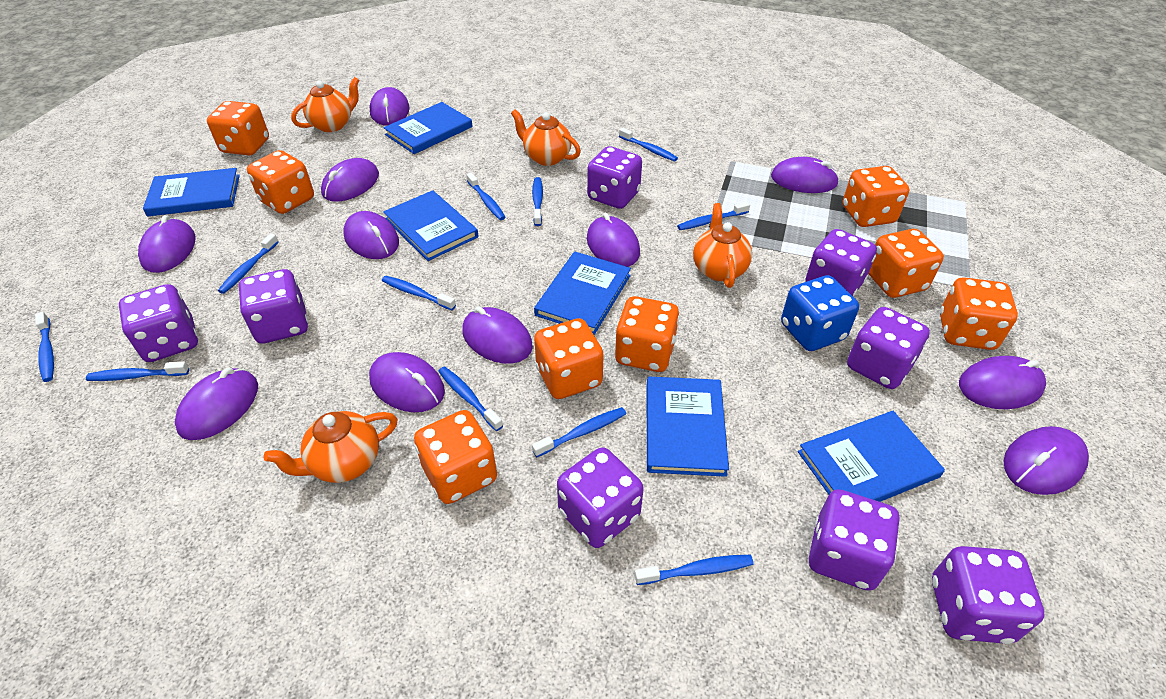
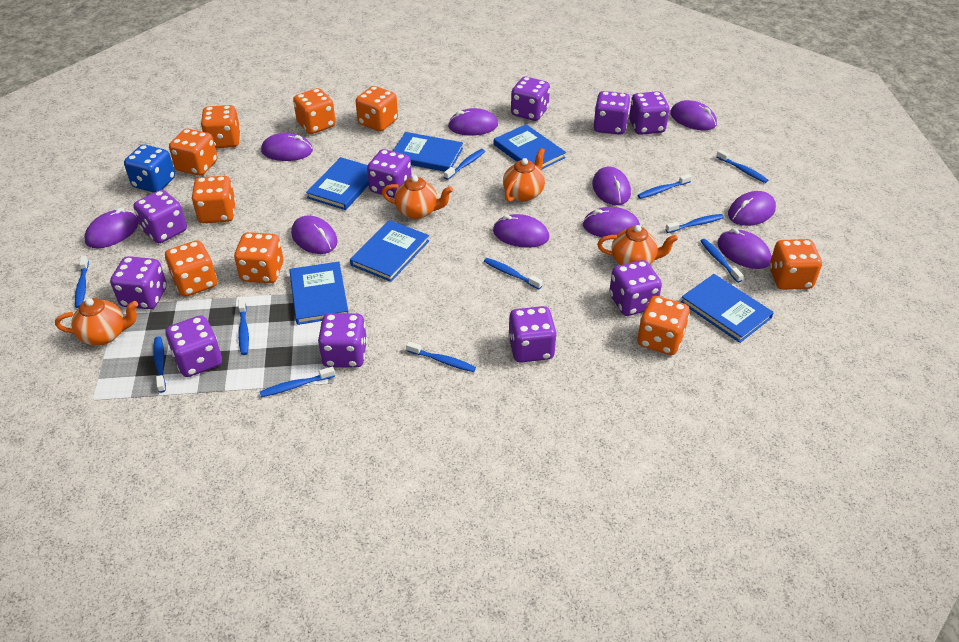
orange dice: 8 -> 9
purple dice: 8 -> 10
purple mouse: 11 -> 10

